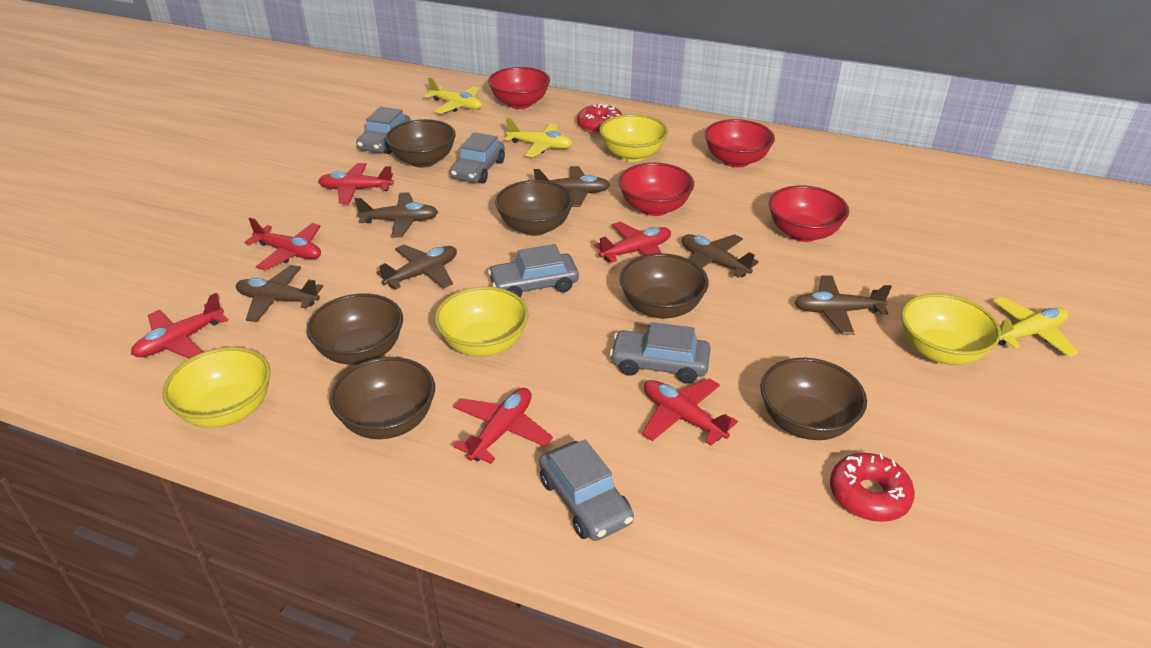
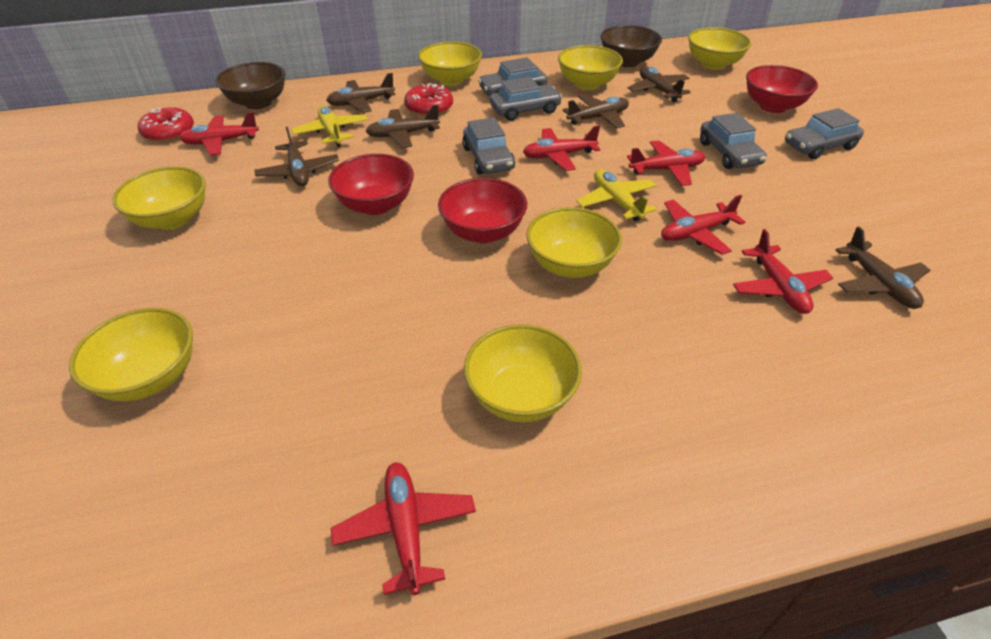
brown bowl: 6 -> 2
red bowl: 4 -> 3
yellow bowl: 4 -> 7
yellow plane: 3 -> 2

